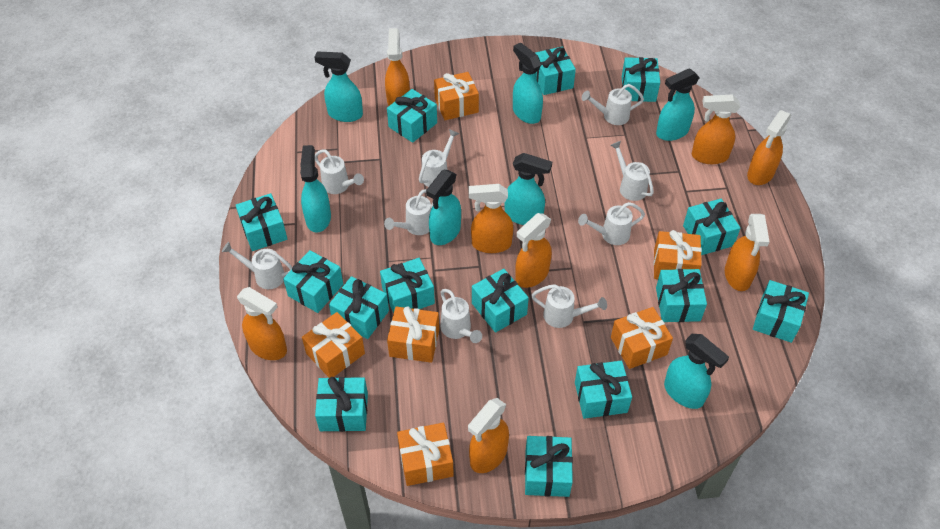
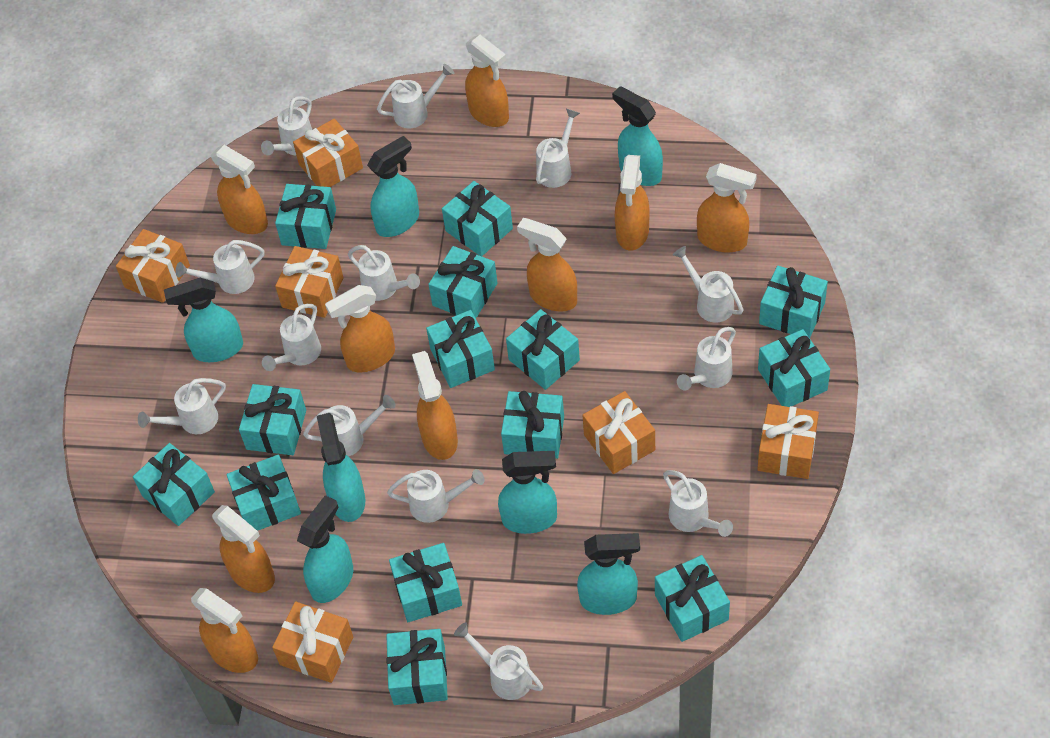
orange spray bottle: 8 -> 9
white watering can: 9 -> 13

